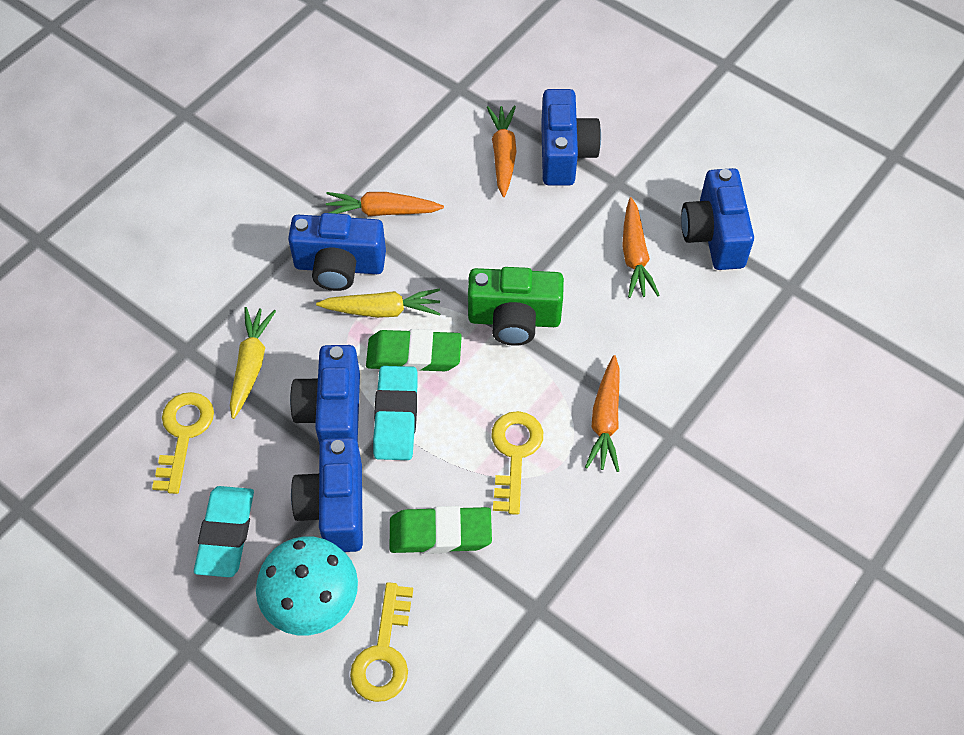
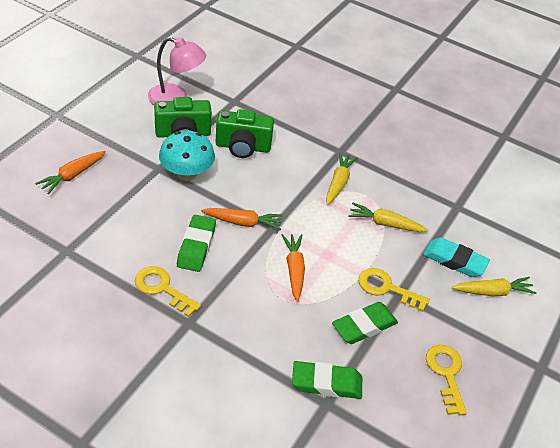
blue camera: 5 -> 0
green camera: 1 -> 2
green eraser: 2 -> 3
orange carrot: 4 -> 3
pink lamp: 0 -> 1
turquoise eraser: 2 -> 1
yellow carrot: 2 -> 3

